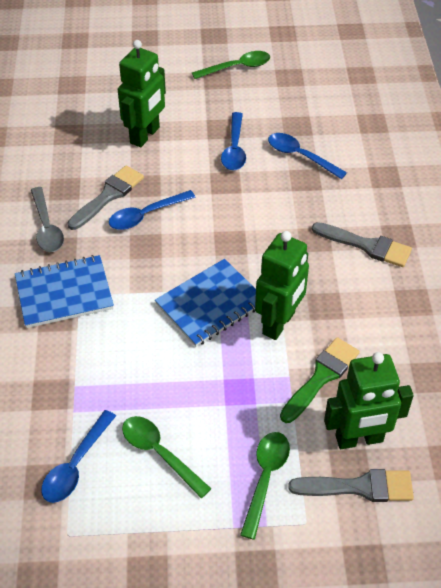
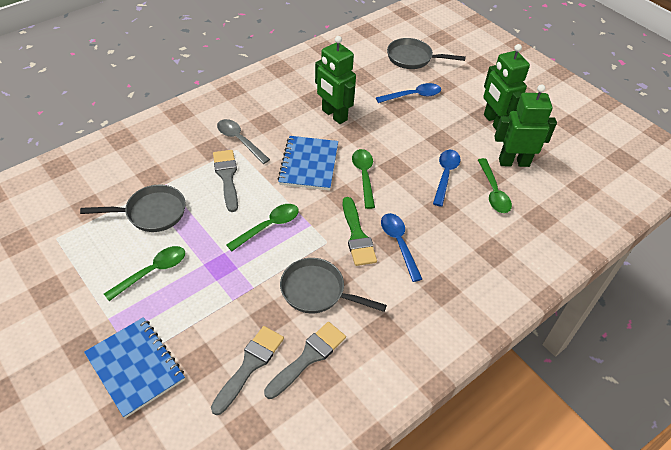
blue spoon: 4 -> 3
green spoon: 3 -> 4
grey pan: 0 -> 3

